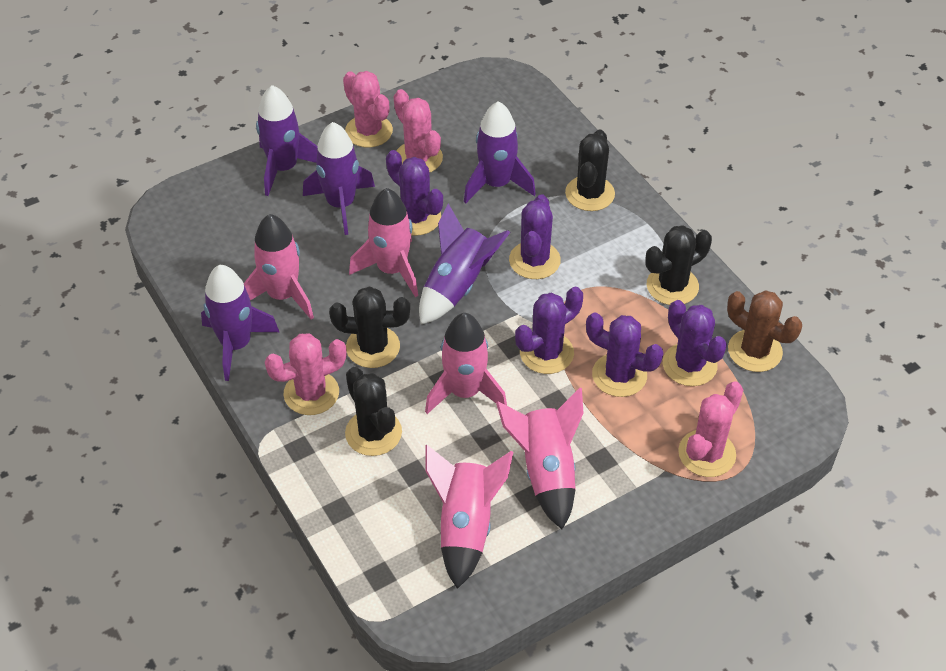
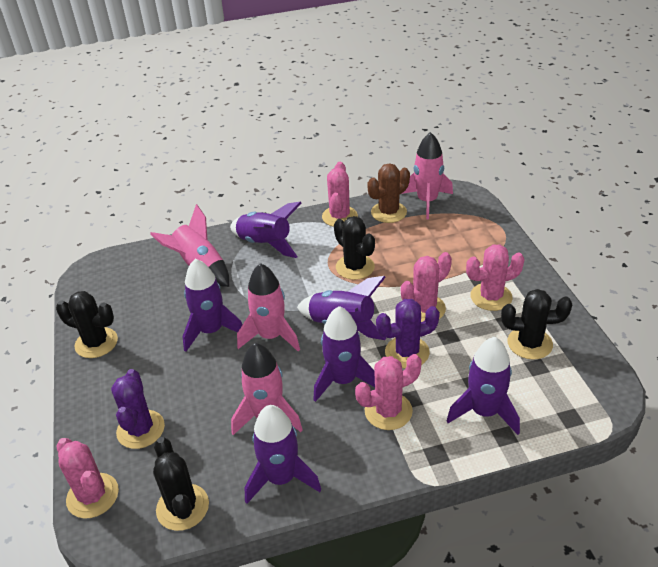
pink cactus: 4 -> 5
pink rocket: 5 -> 4
purple cactus: 5 -> 2
purple rocket: 5 -> 6

